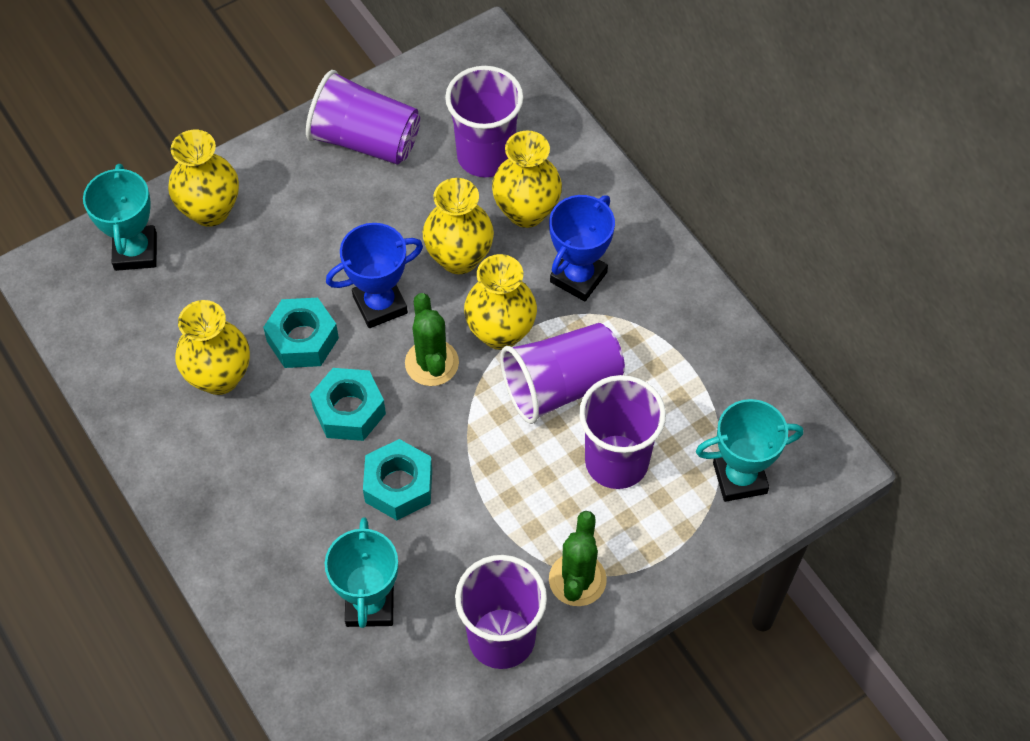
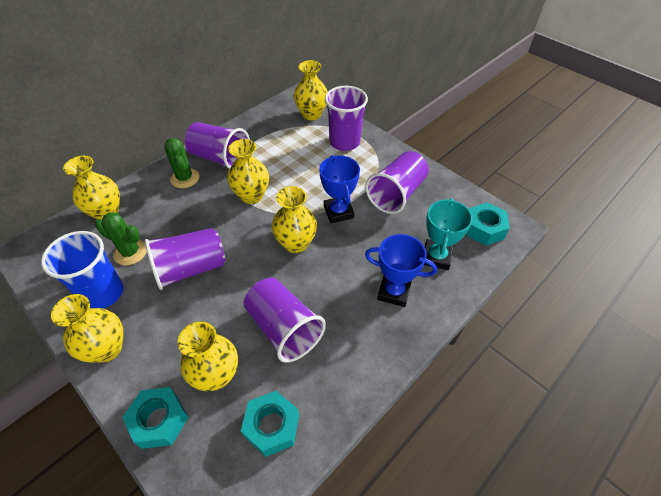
blue cup: 0 -> 1
turquoise trophy: 3 -> 1
yellow vase: 5 -> 6

